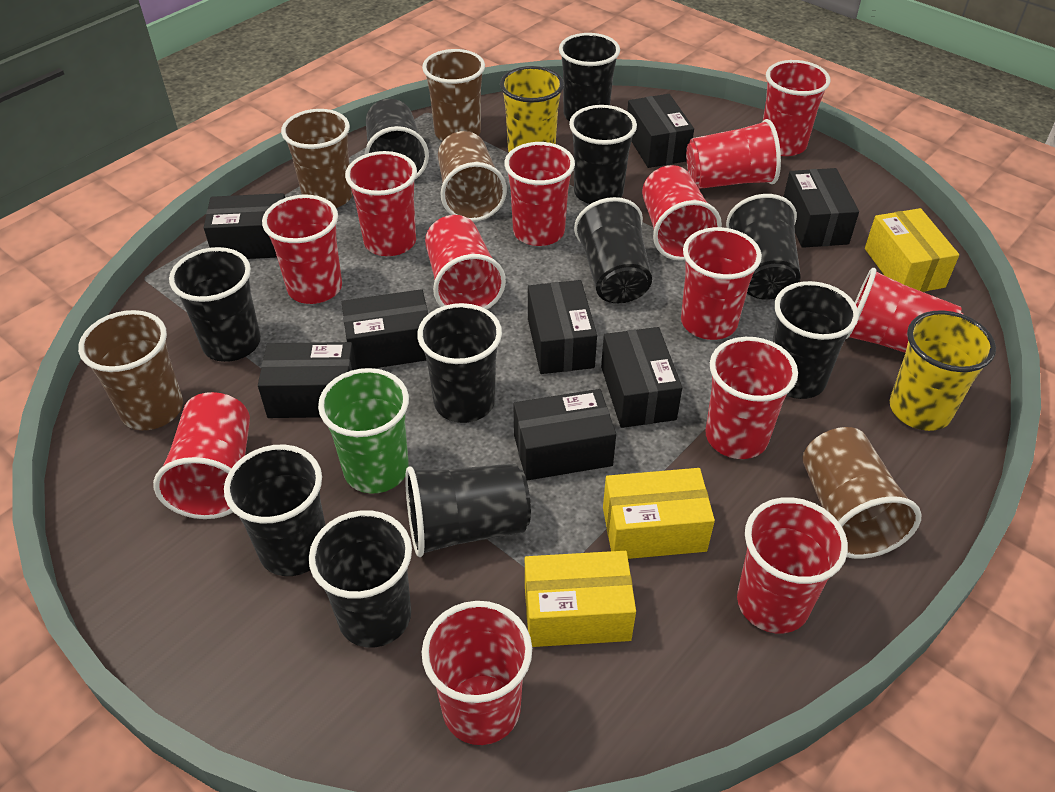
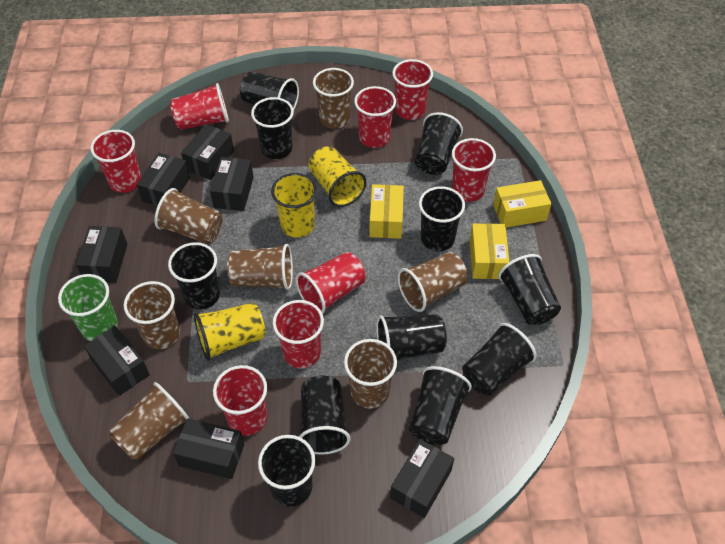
black box: 8 -> 7
brown cup: 5 -> 7
red cup: 13 -> 8
yellow cup: 2 -> 3

